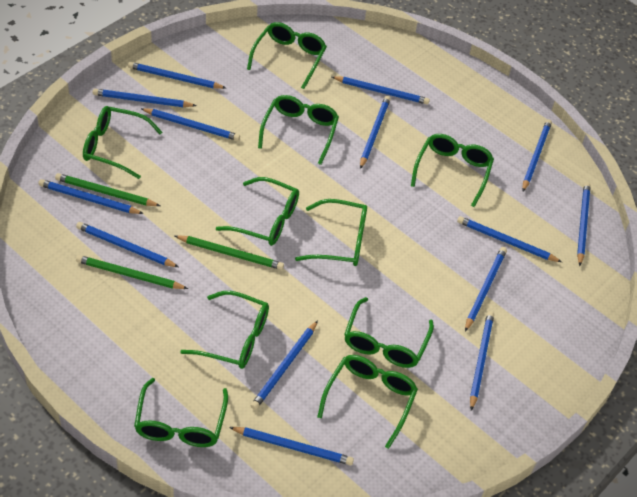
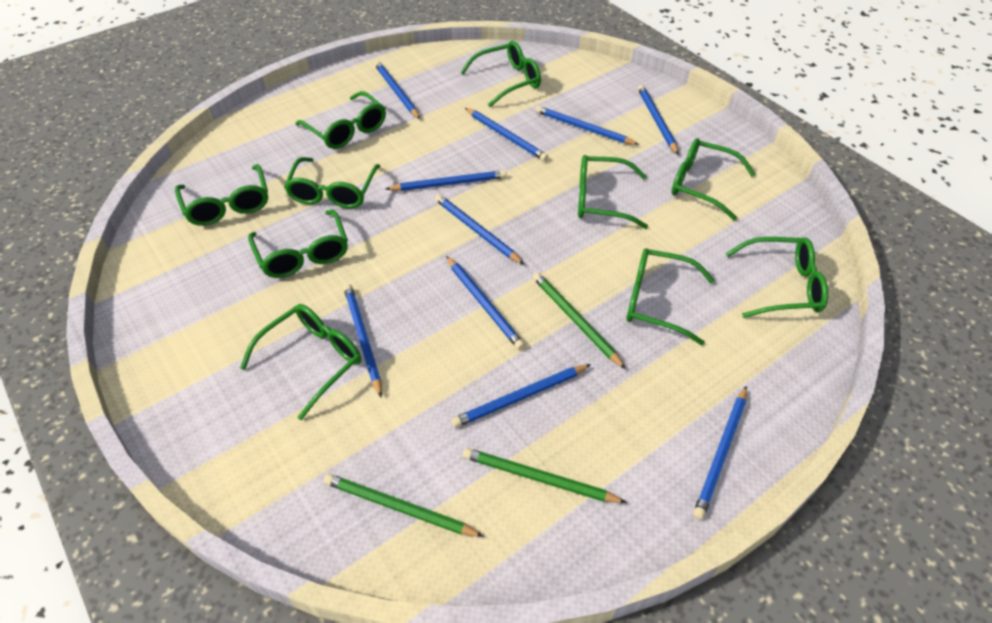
blue pencil: 14 -> 10

